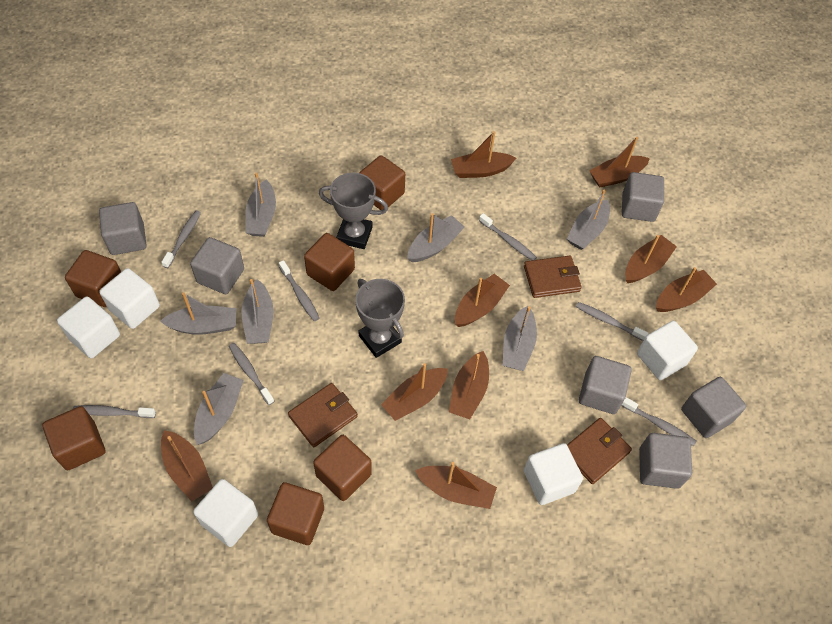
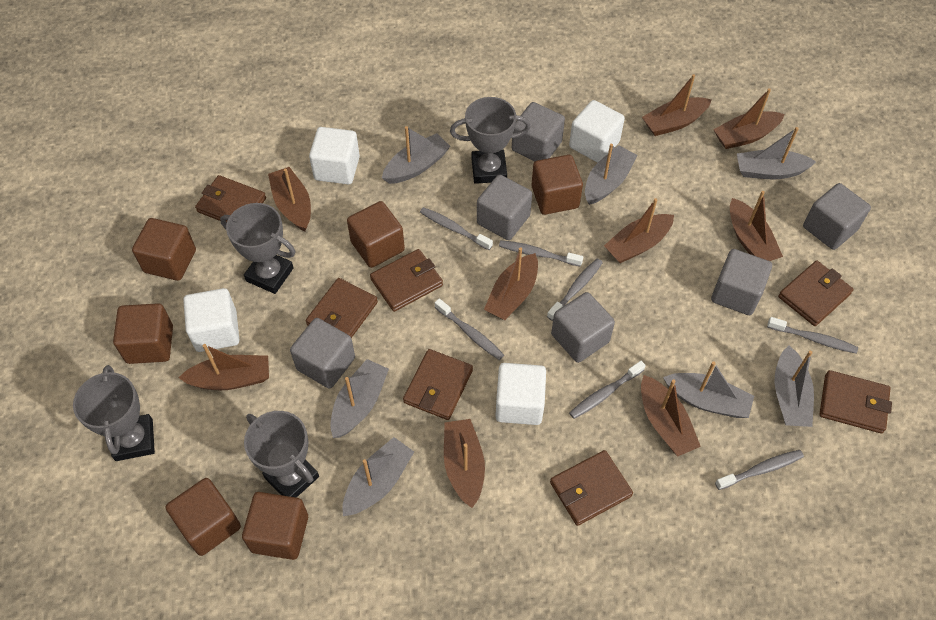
brown wallet: 3 -> 7
grey trophy: 2 -> 4
white cube: 5 -> 4

